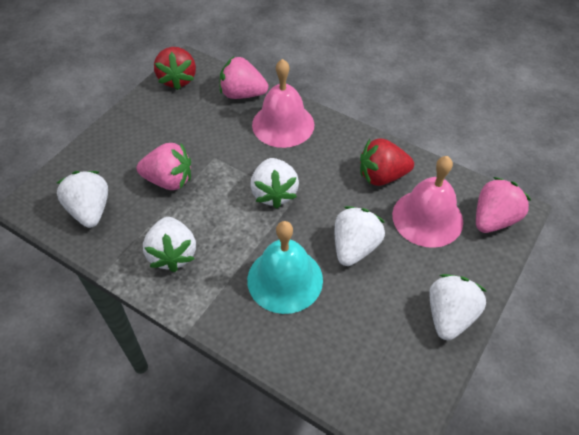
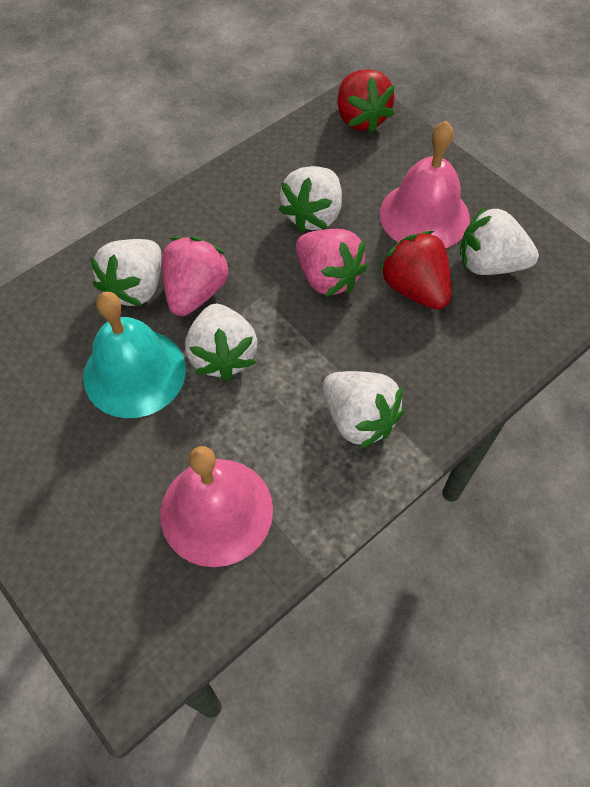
pink strawberry: 3 -> 2

